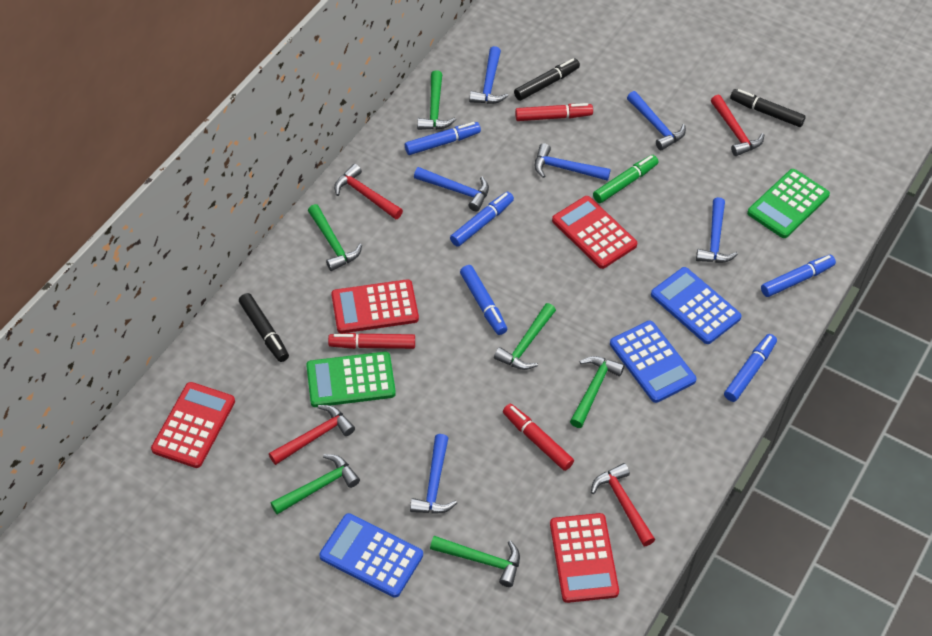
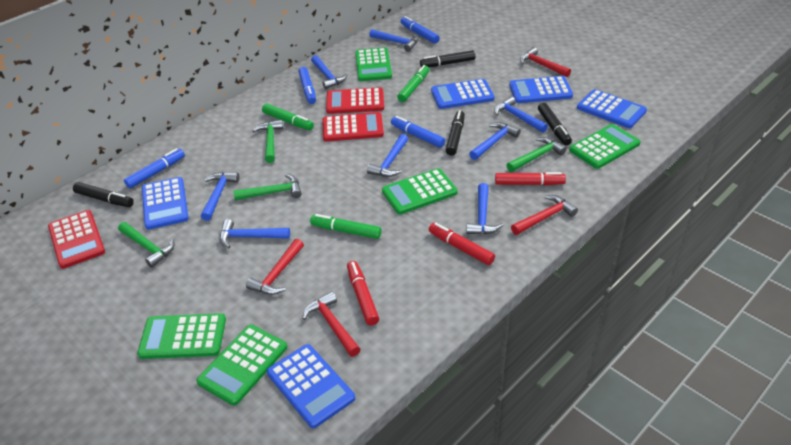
black marker: 3 -> 4
blue calculator: 3 -> 5
blue hammer: 6 -> 8
blue marker: 5 -> 4
green calculator: 2 -> 5
green hammer: 6 -> 4
green marker: 1 -> 3
red calculator: 4 -> 3

